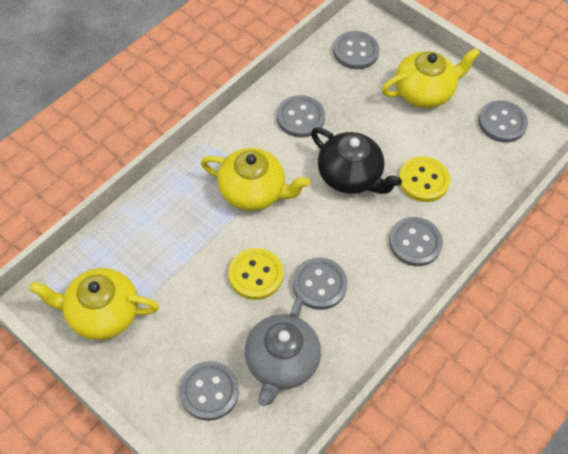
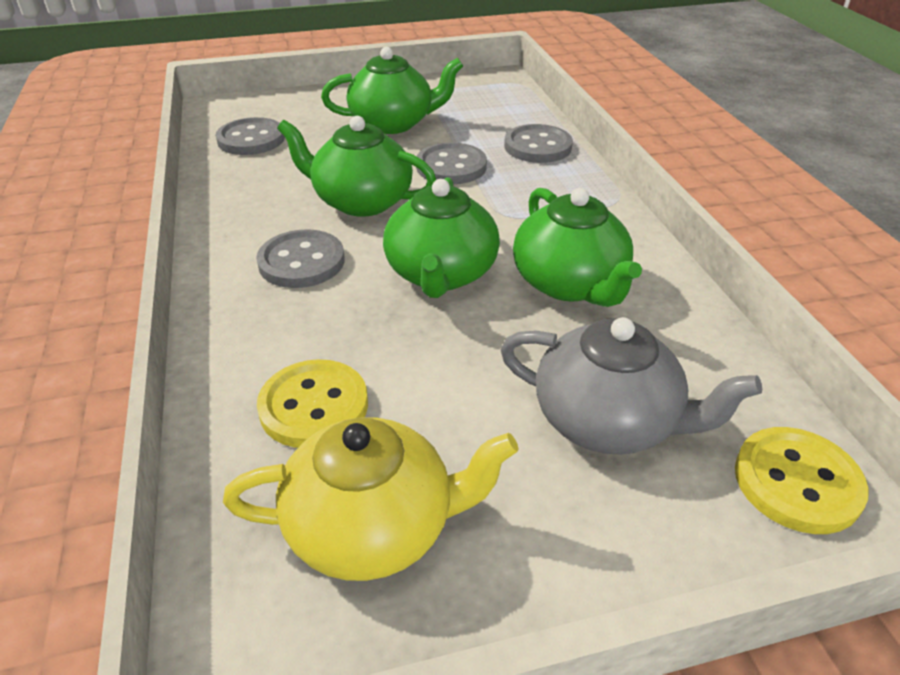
black teapot: 1 -> 0
green teapot: 0 -> 4
grey button: 6 -> 4
yellow teapot: 3 -> 1

